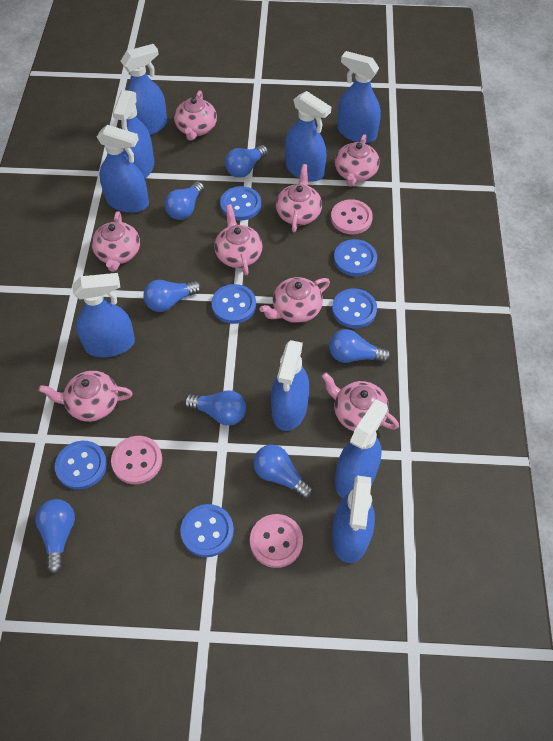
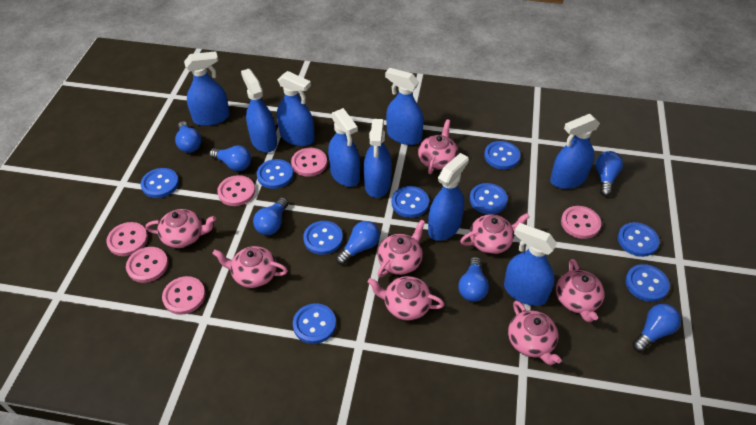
blue button: 6 -> 9
pink button: 3 -> 6

